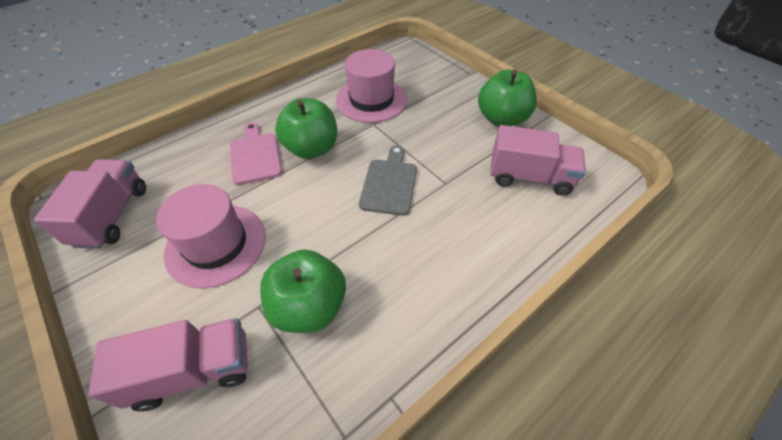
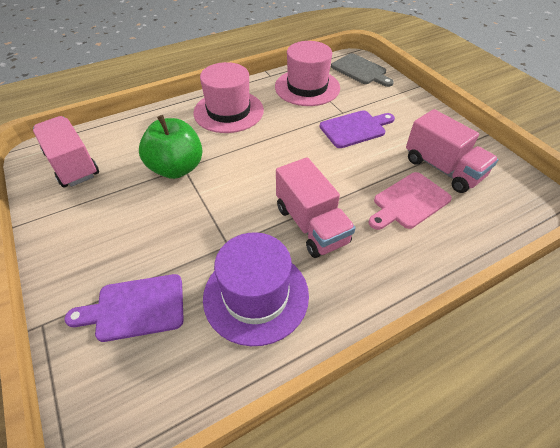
green apple: 3 -> 1
purple cutting board: 0 -> 2
purple hat: 0 -> 1

